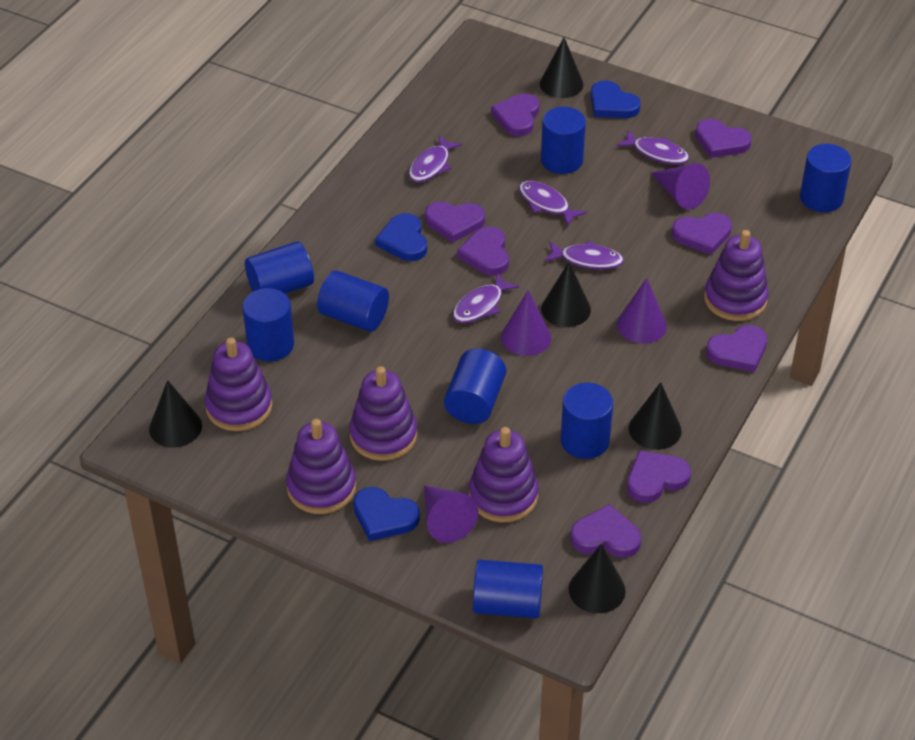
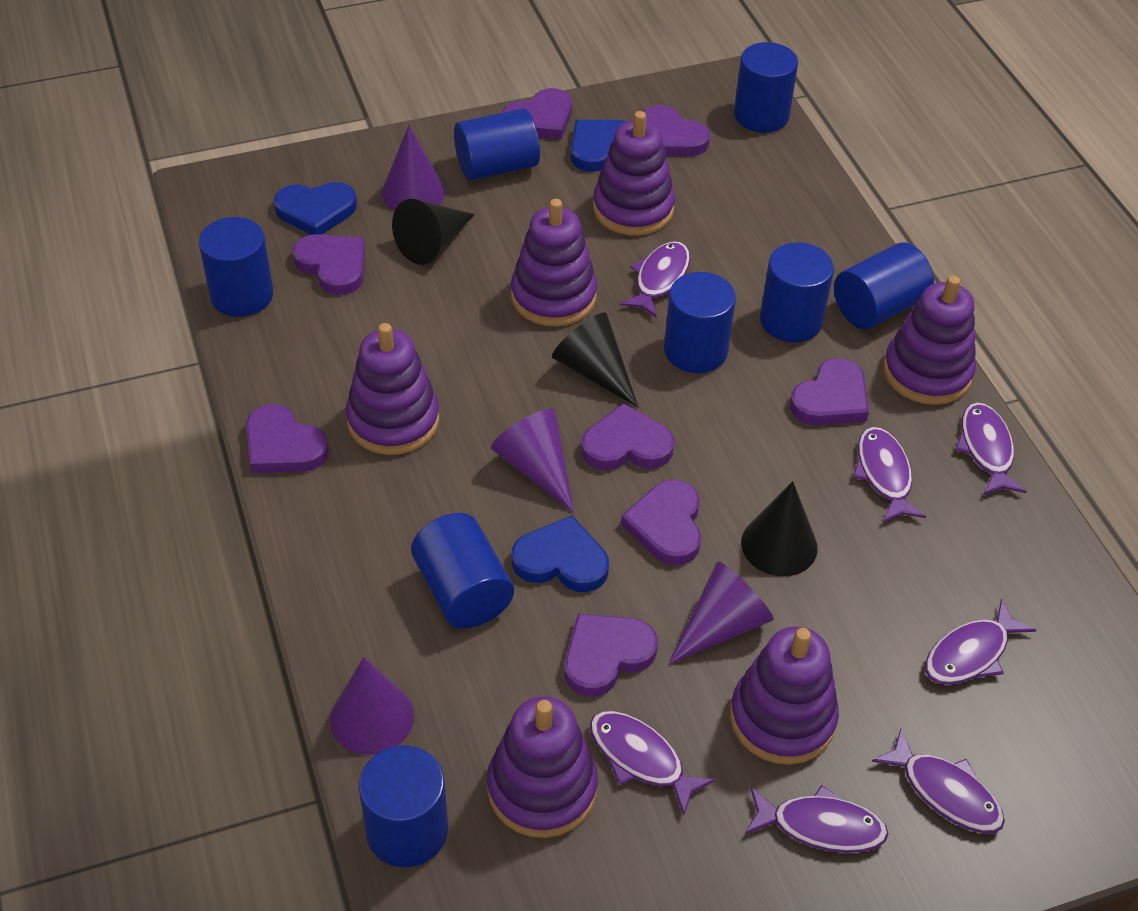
black cone: 5 -> 3
purple fish: 5 -> 7
purple stacking toy: 5 -> 6

